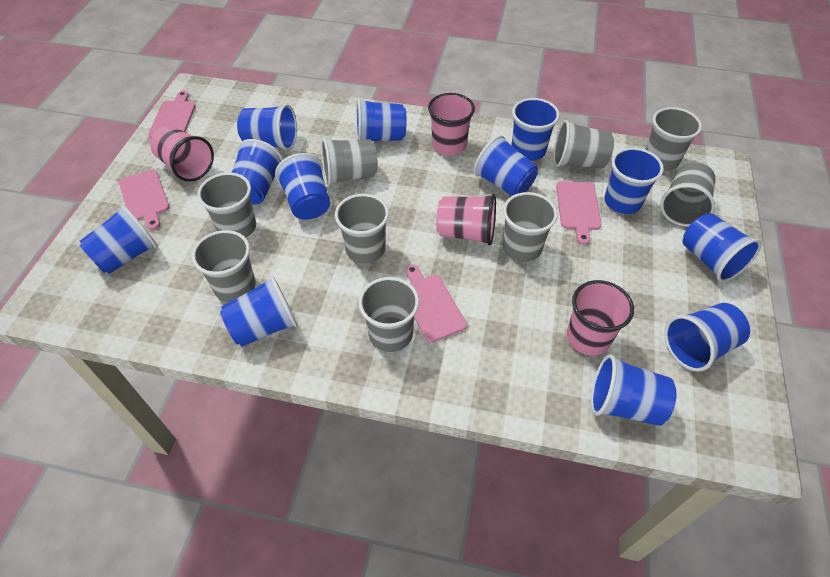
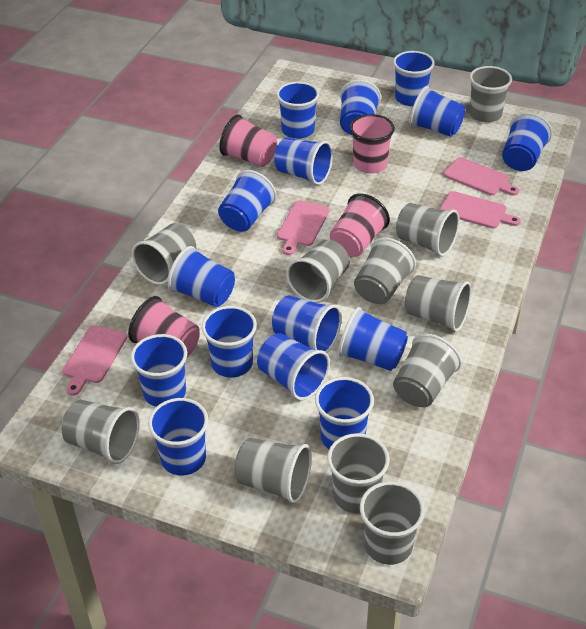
blue cup: 12 -> 15
grey cup: 9 -> 11

